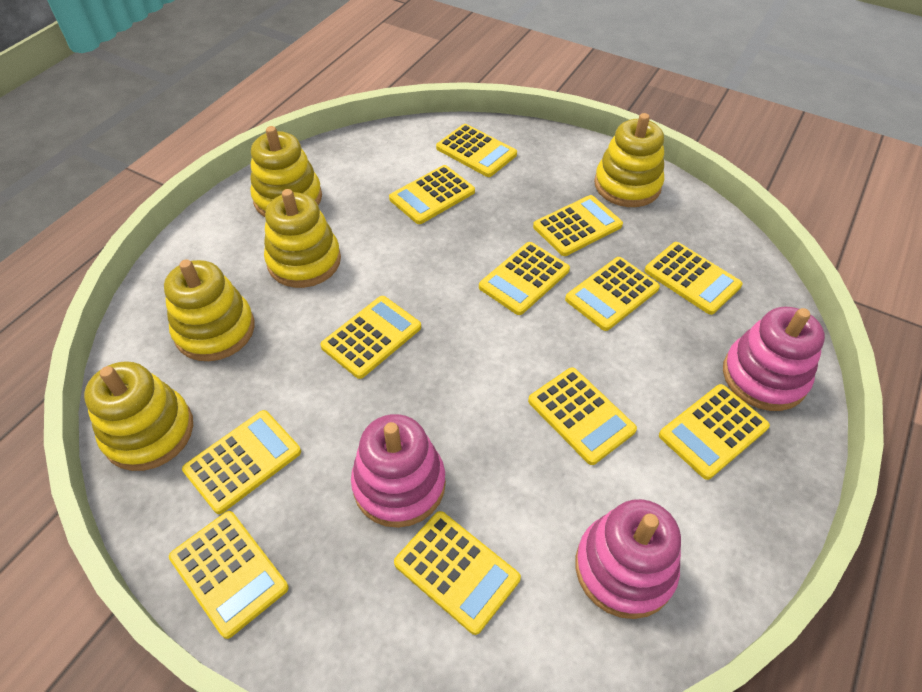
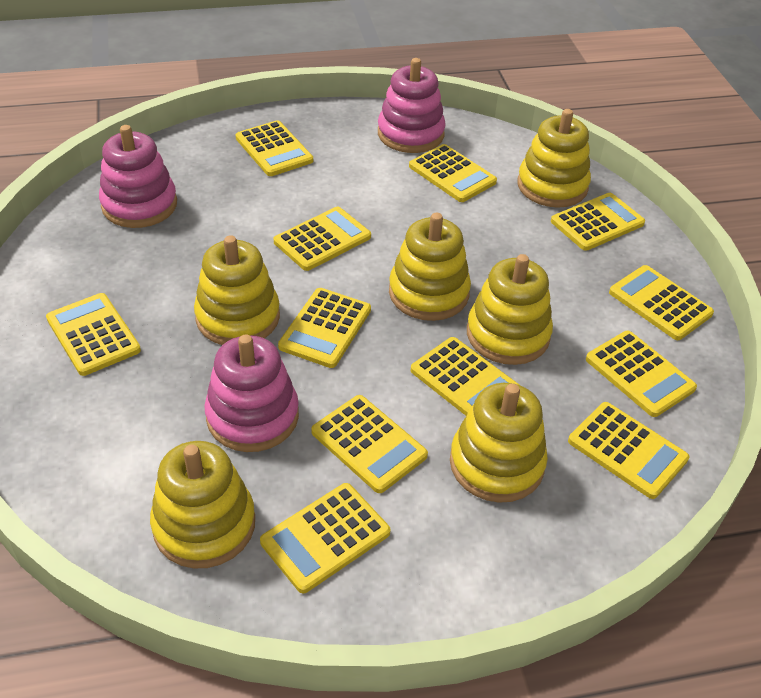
yellow stacking toy: 5 -> 6

